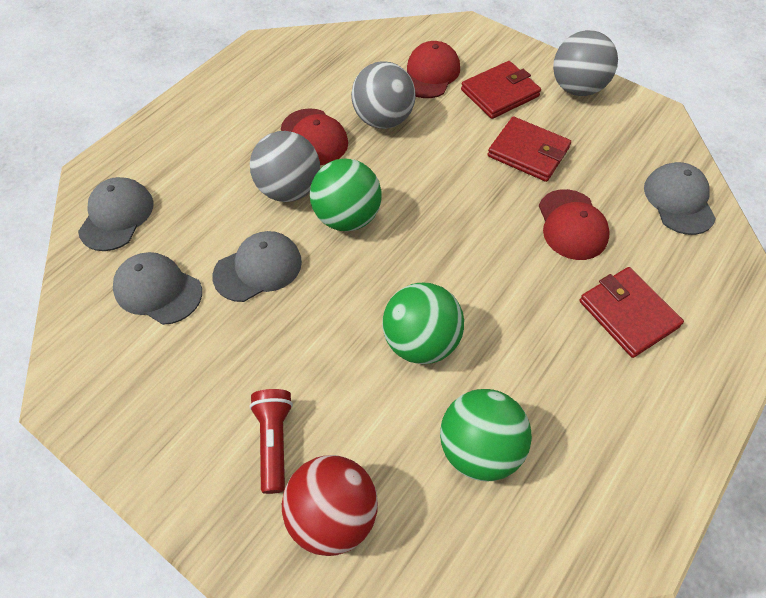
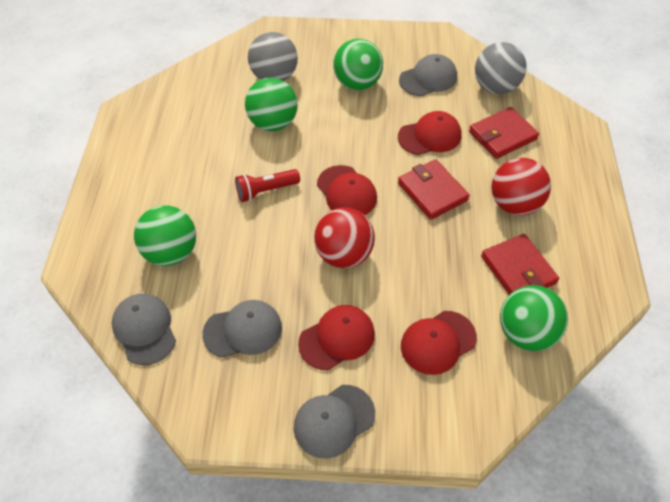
green ball: 3 -> 4
grey ball: 3 -> 2
red ball: 1 -> 2
red cap: 3 -> 4

